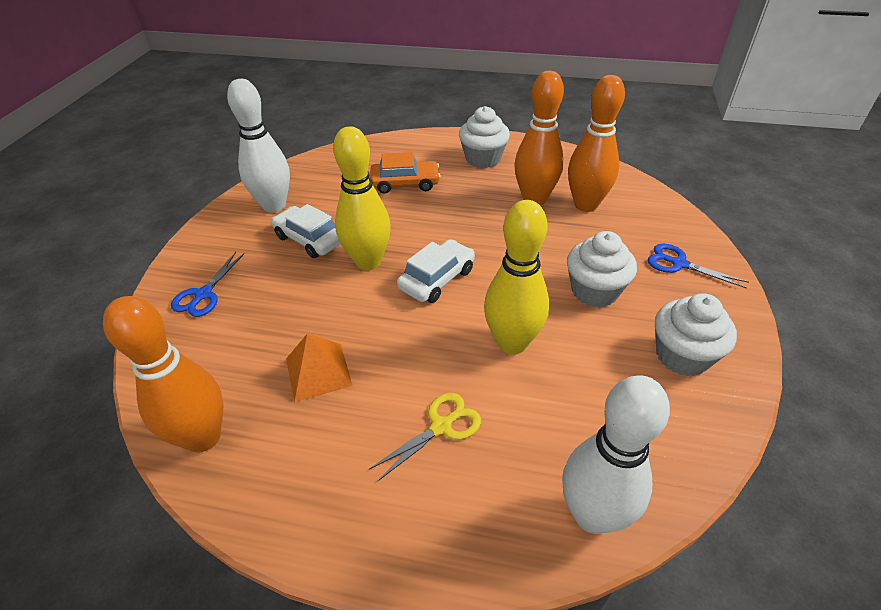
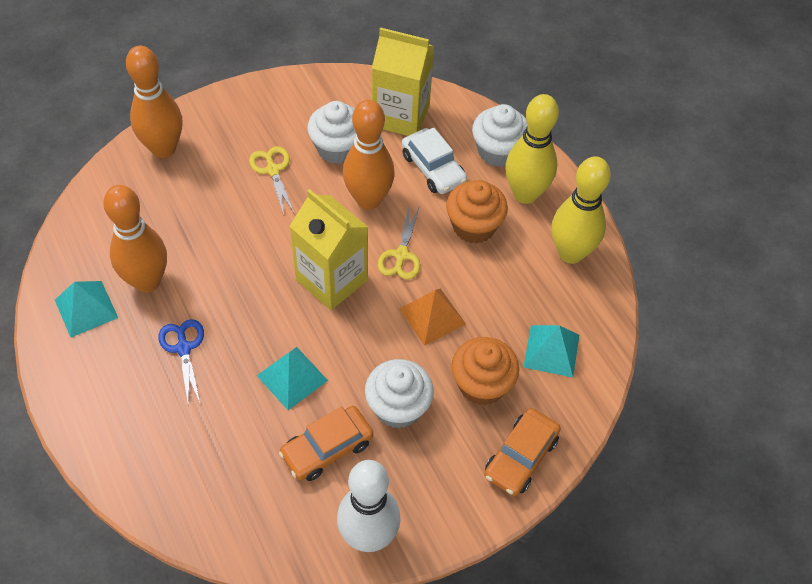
blue scissors: 2 -> 1
orange car: 1 -> 2
orange cupcake: 0 -> 2
turquoise pyramid: 0 -> 3
white bowling pin: 2 -> 1
white car: 2 -> 1
yellow carton: 0 -> 2
yellow scissors: 1 -> 2

